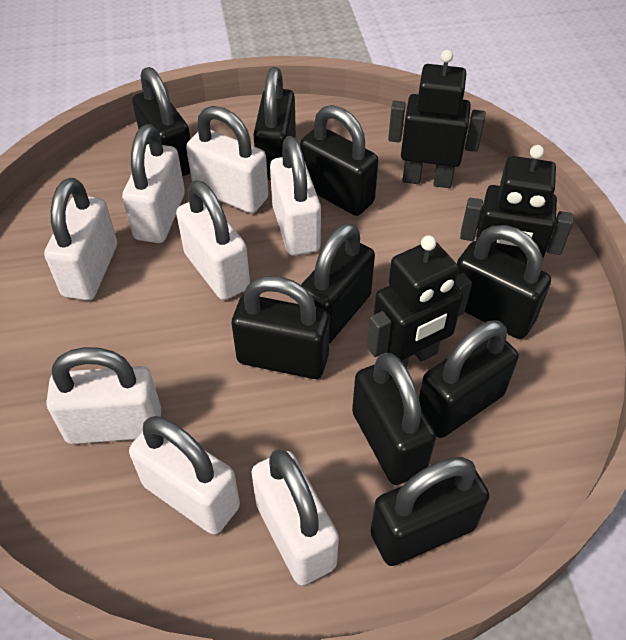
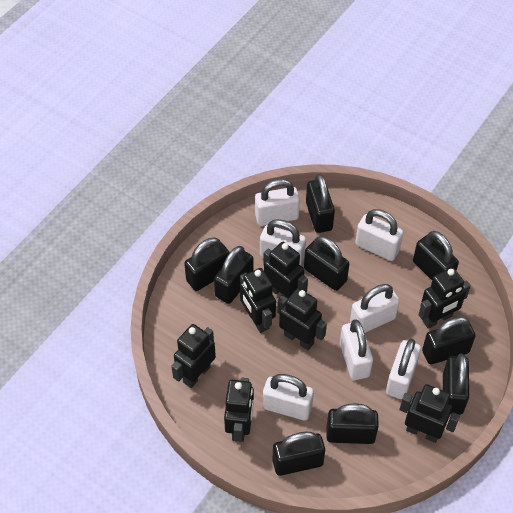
black robot: 3 -> 7
white padlock: 8 -> 7

